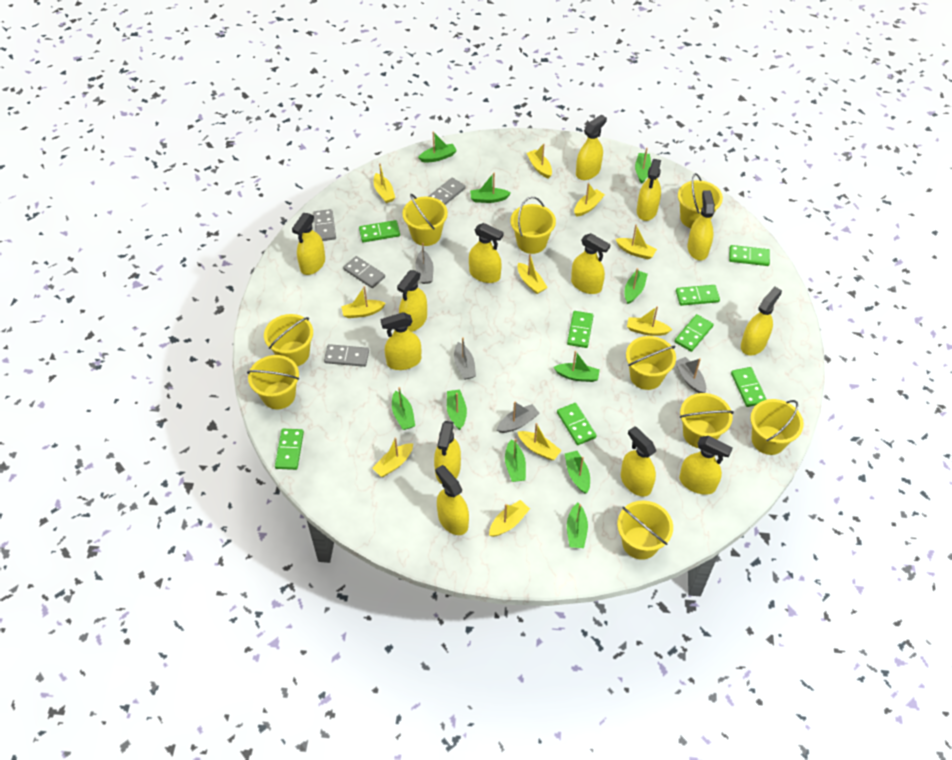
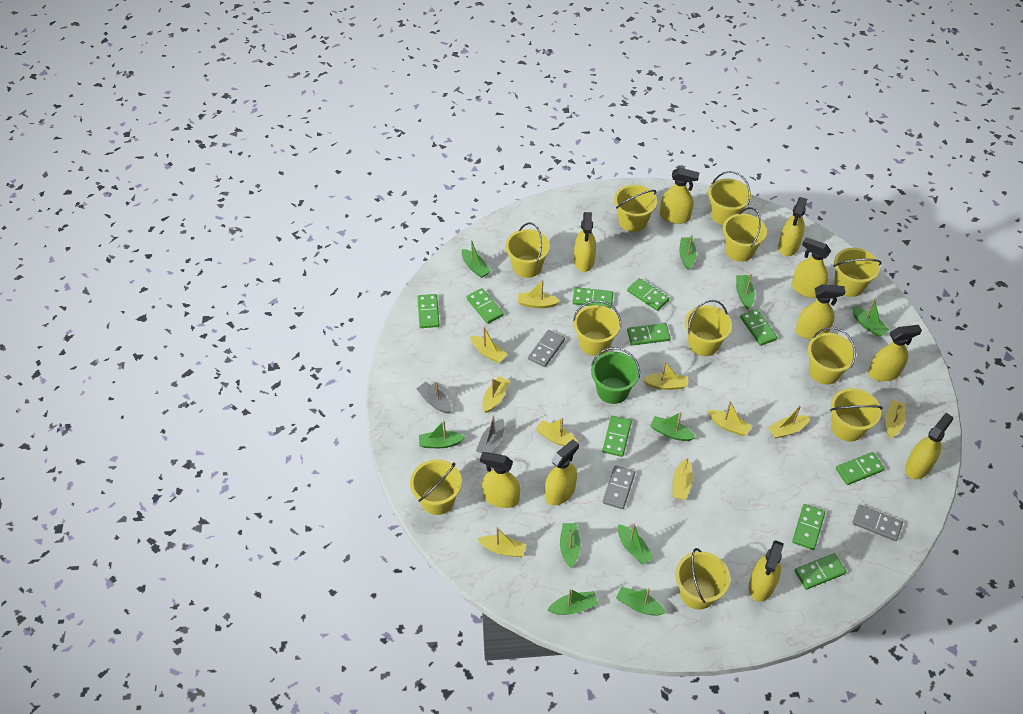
green bucket: 0 -> 1
green domino: 8 -> 10
grey boat: 4 -> 2
grey domino: 4 -> 3
yellow bucket: 9 -> 11
yellow spray bottle: 13 -> 10

